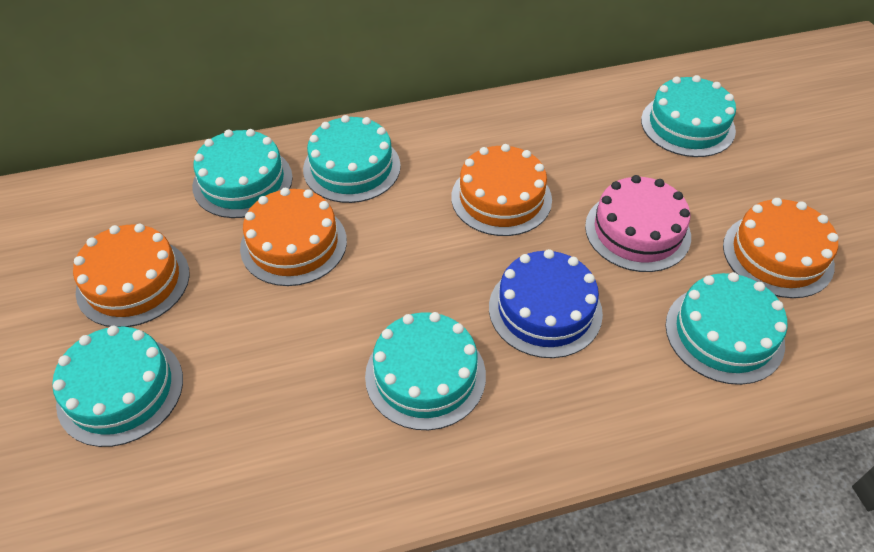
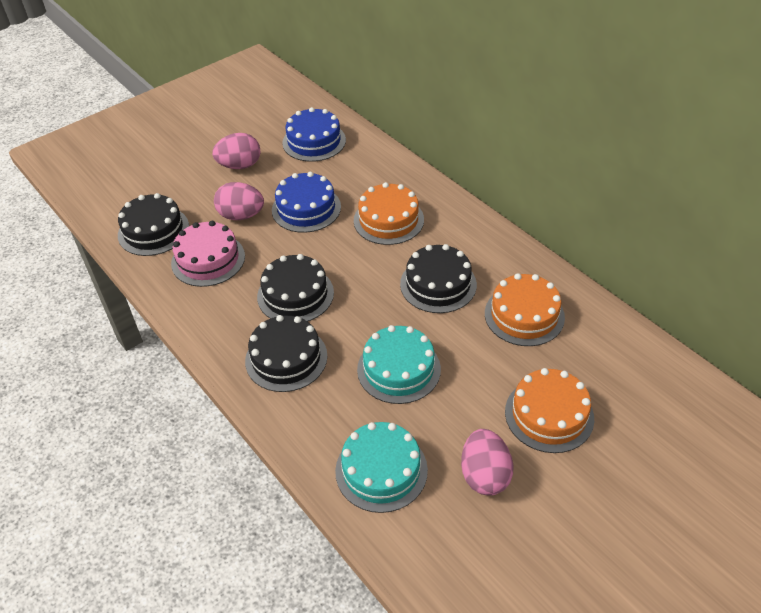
black cake: 0 -> 4
blue cake: 1 -> 2
orange cake: 4 -> 3
pink egg: 0 -> 3
turquoise cake: 6 -> 2

